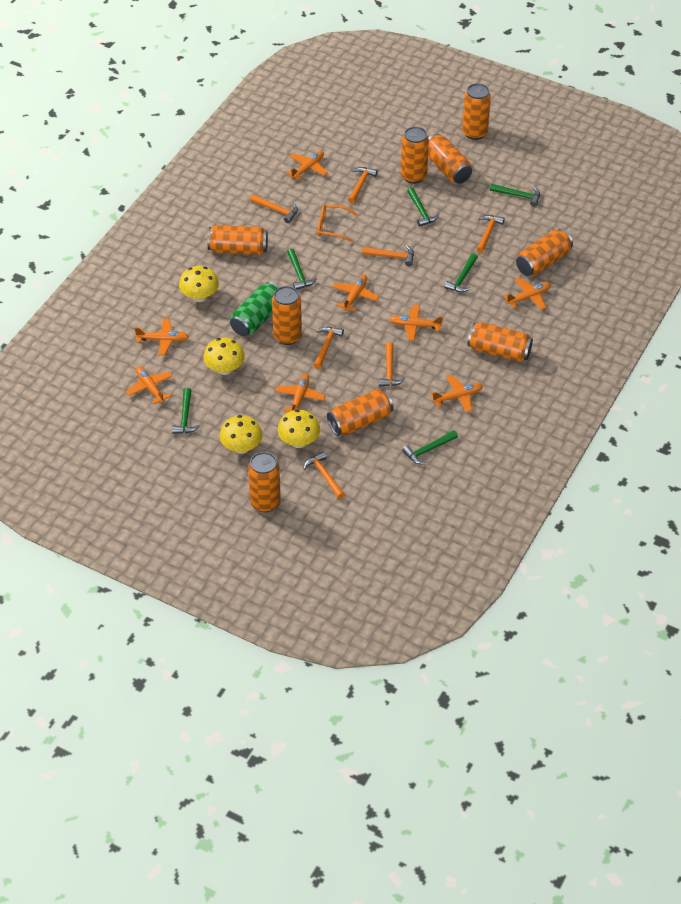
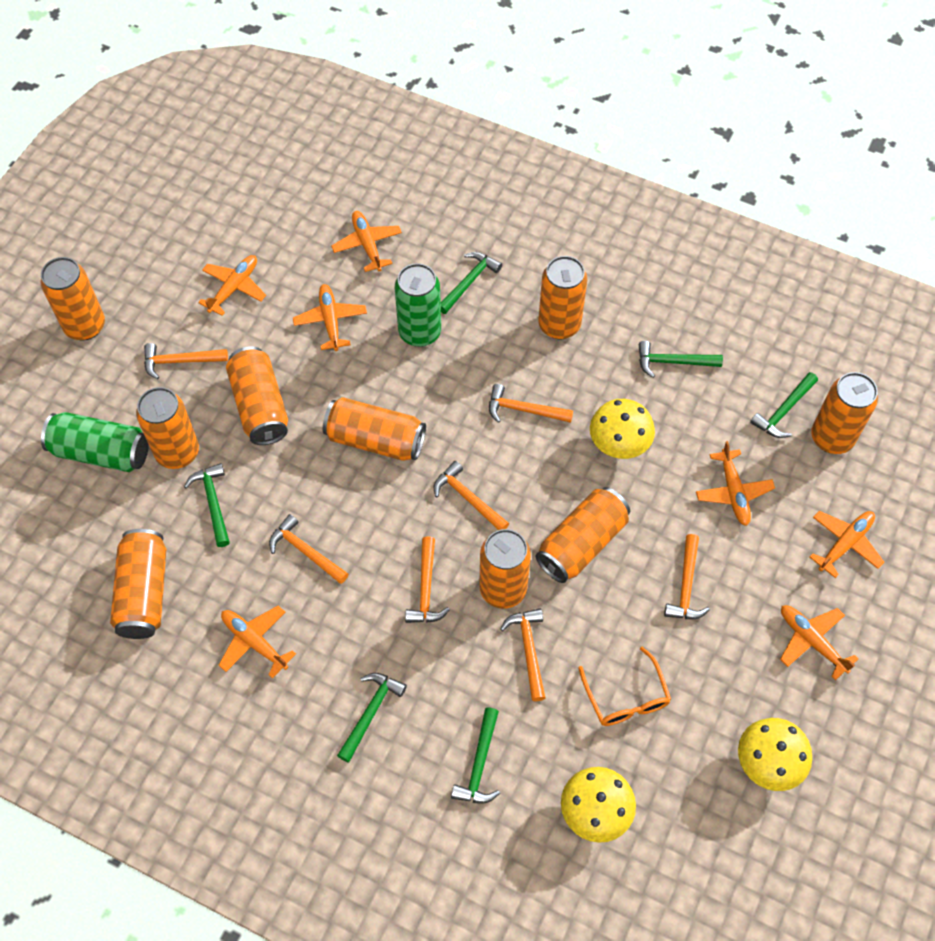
green can: 1 -> 2
orange plane: 8 -> 7
yellow mushroom: 4 -> 3

